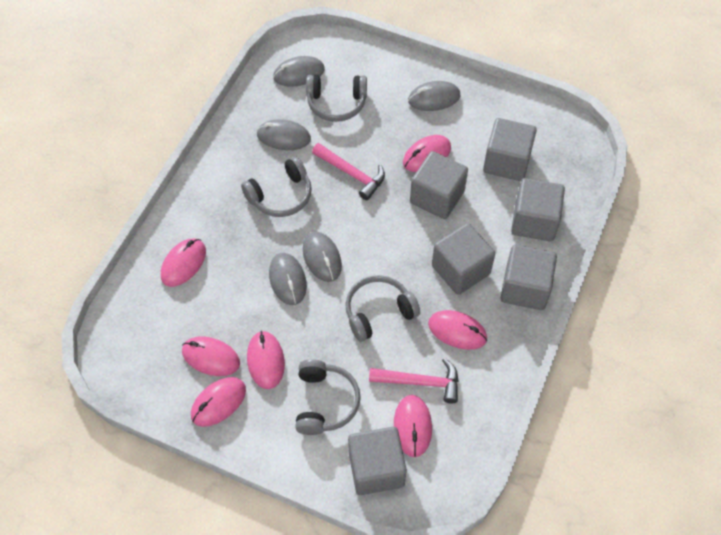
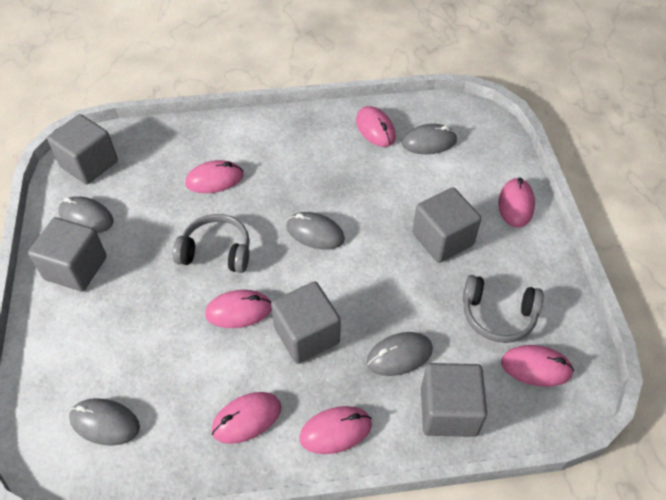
grey cube: 6 -> 5
grey headphones: 4 -> 2
pink hammer: 2 -> 0

